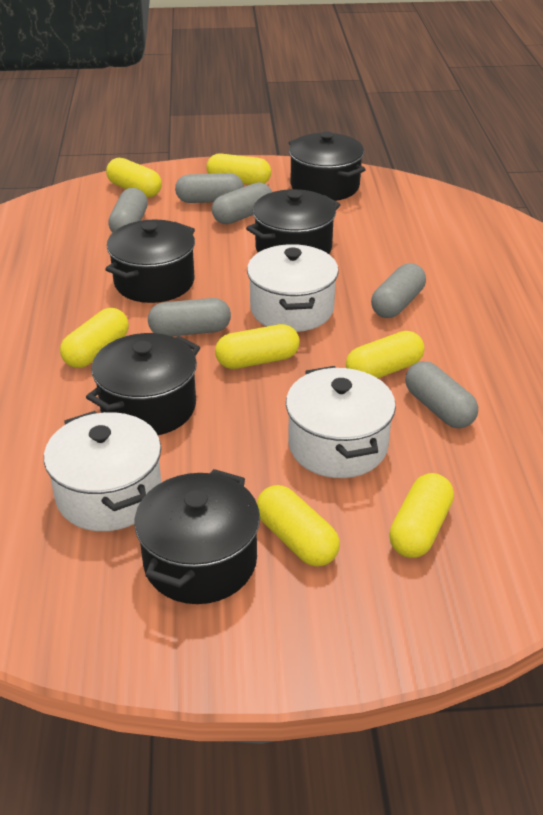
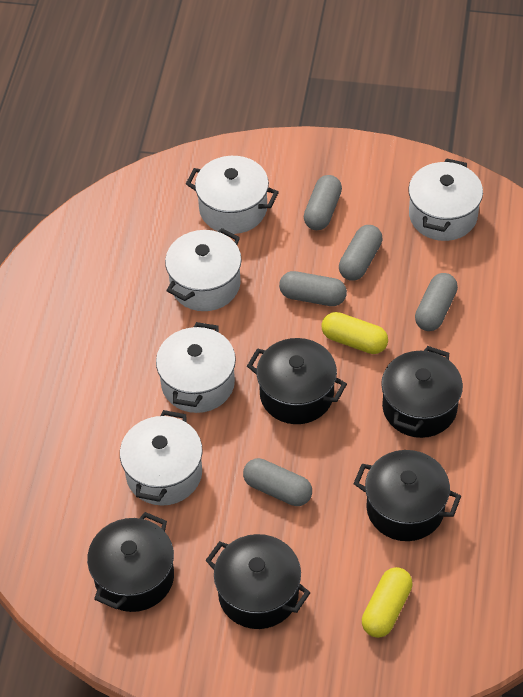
grey capsule: 6 -> 5
white pot: 3 -> 5
yellow capsule: 7 -> 2

